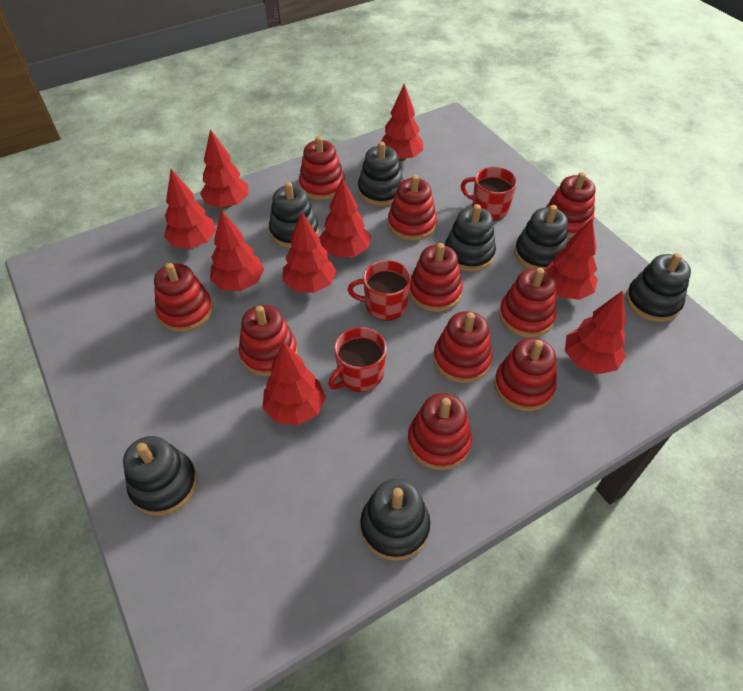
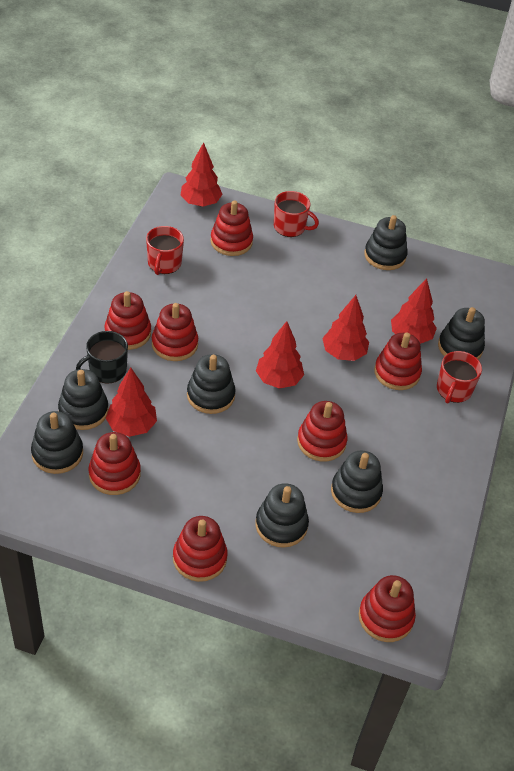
black mug: 0 -> 1
red stacking toy: 10 -> 8
red tree: 9 -> 5

